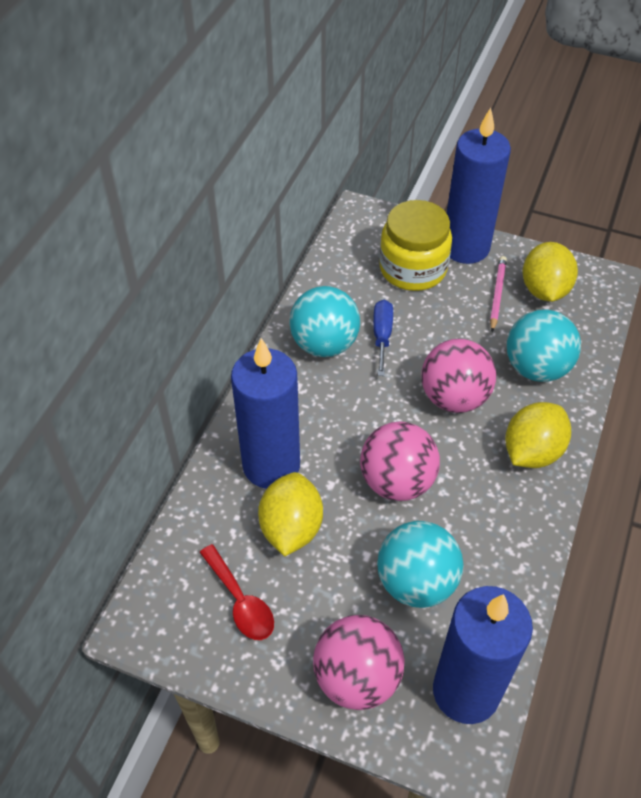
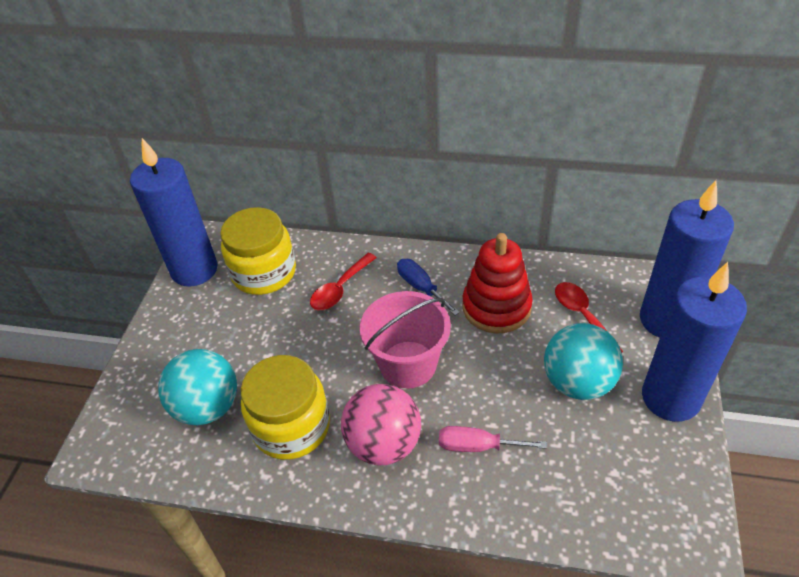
pink ball: 3 -> 1
pink bucket: 0 -> 1
pink pencil: 1 -> 0
pink screwdriver: 0 -> 1
red spoon: 1 -> 2
red stacking toy: 0 -> 1
turquoise ball: 3 -> 2
yellow jar: 1 -> 2
yellow lemon: 3 -> 0

